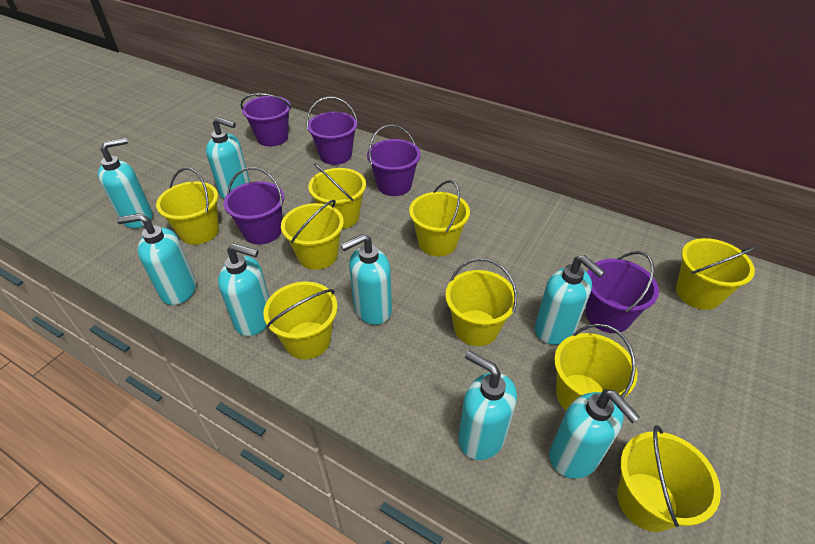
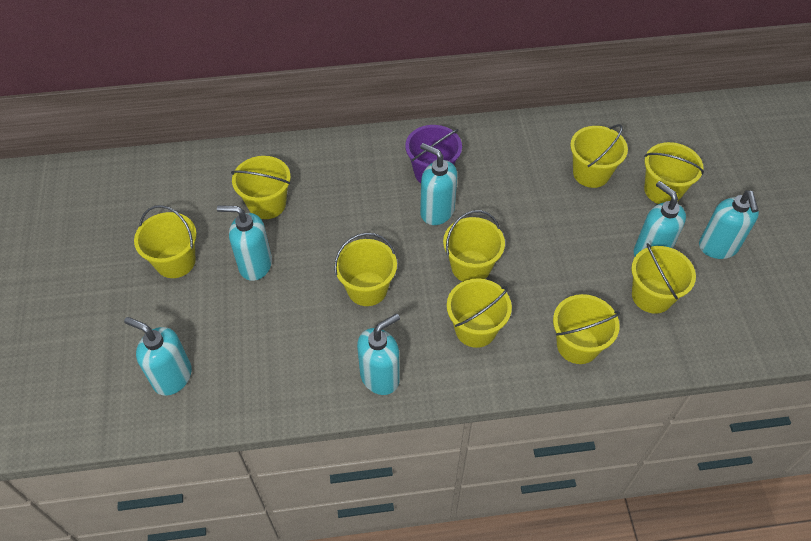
purple bucket: 5 -> 1
turquoise soap dispenser: 8 -> 6

